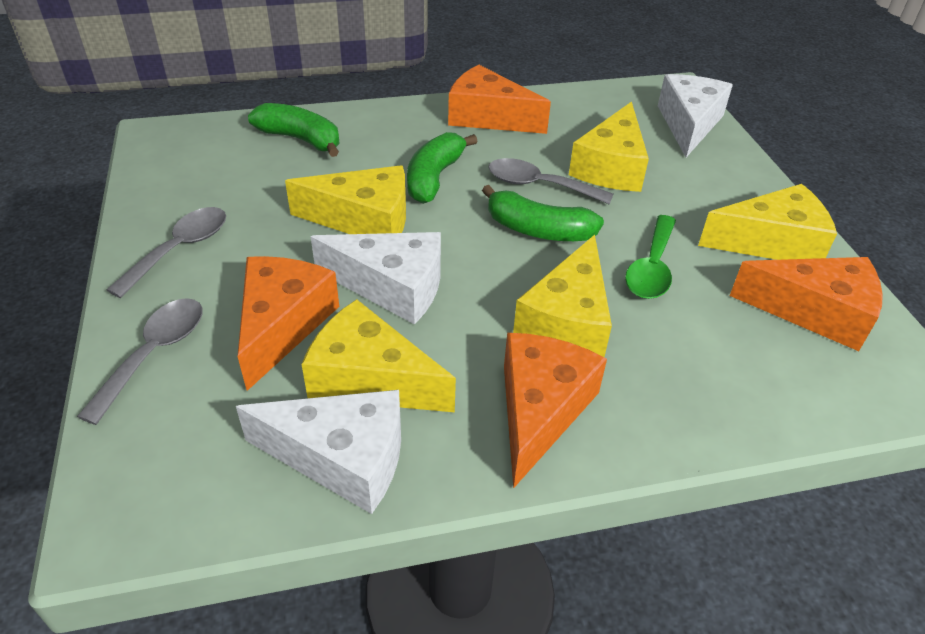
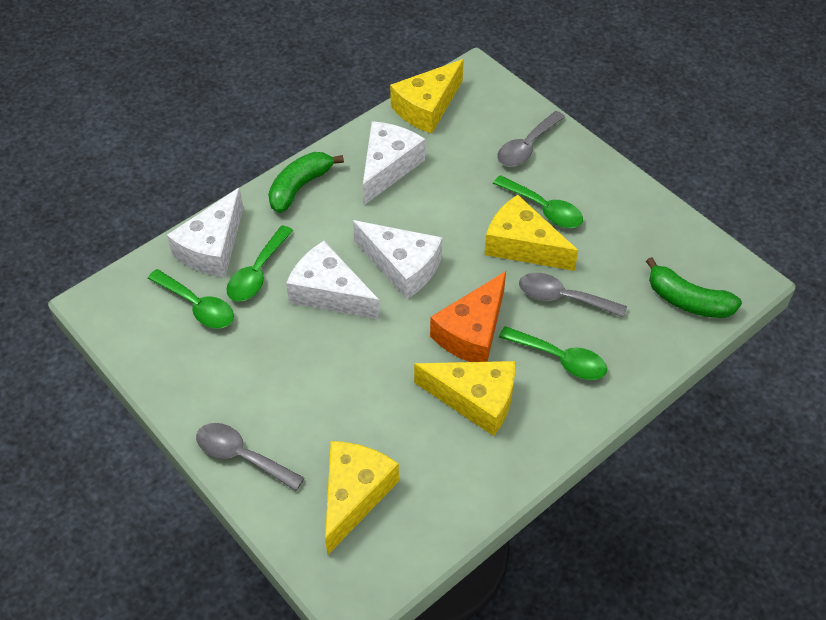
green banana: 3 -> 2
green spoon: 1 -> 4
orange cheese: 4 -> 1
white cheese: 3 -> 4
yellow cheese: 5 -> 4

